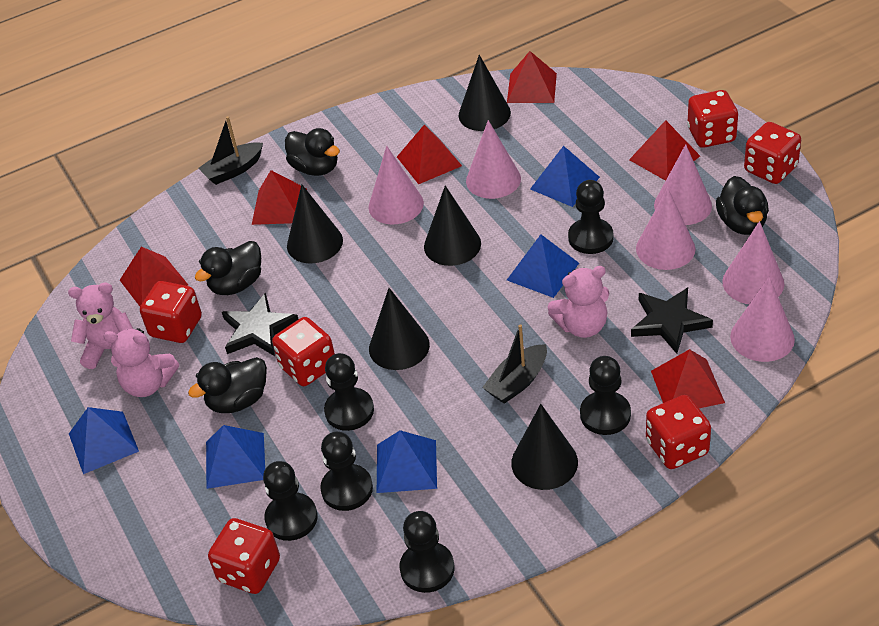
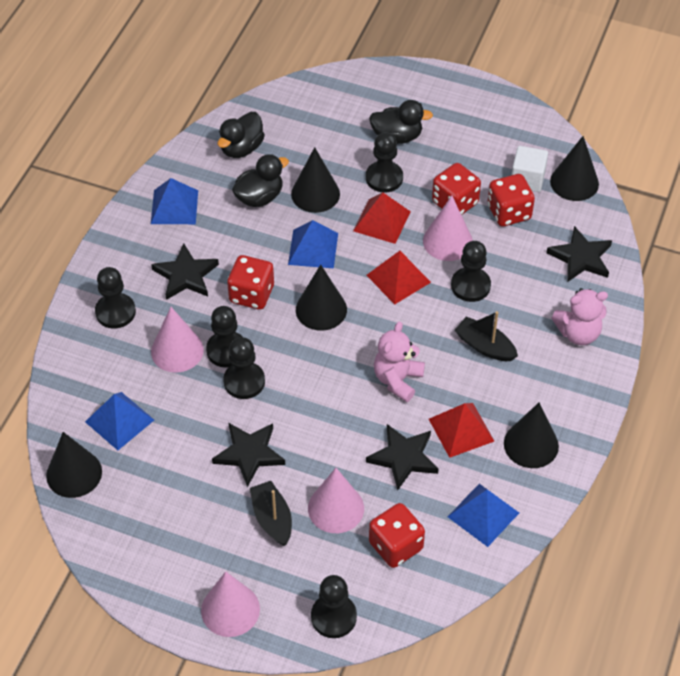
black duck: 4 -> 3
black star: 2 -> 4
blue pyramid: 5 -> 4
pink cone: 6 -> 4
pink teddy bear: 3 -> 2
red dice: 6 -> 4
red pyramid: 6 -> 3
white cube: 0 -> 1

